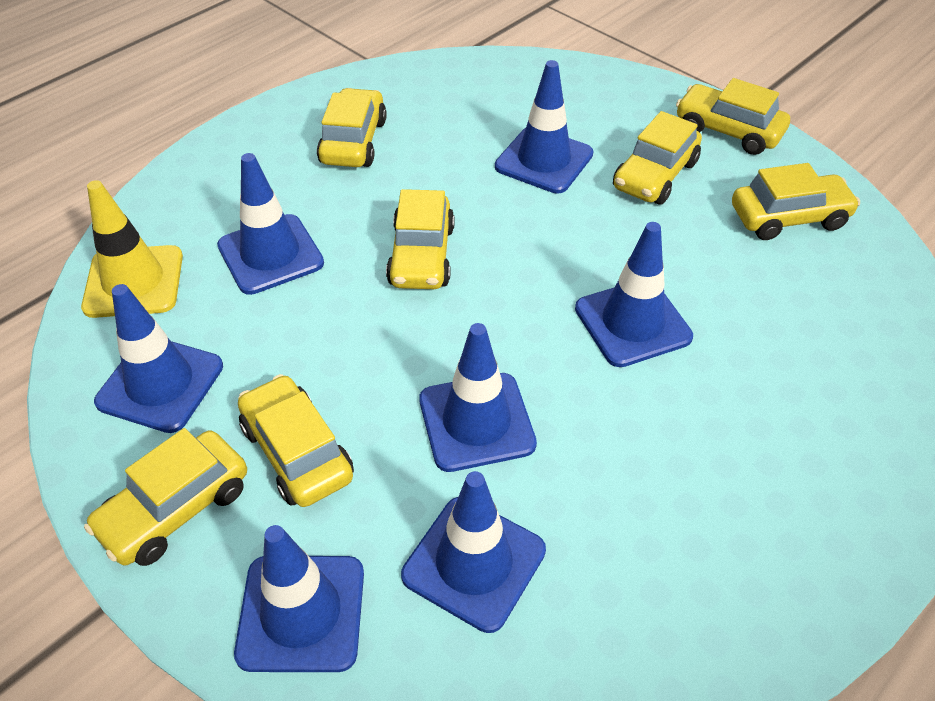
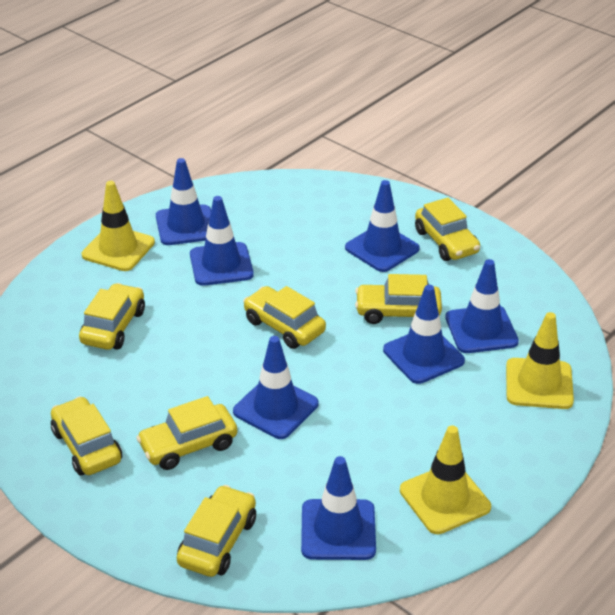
yellow traffic cone: 1 -> 3

